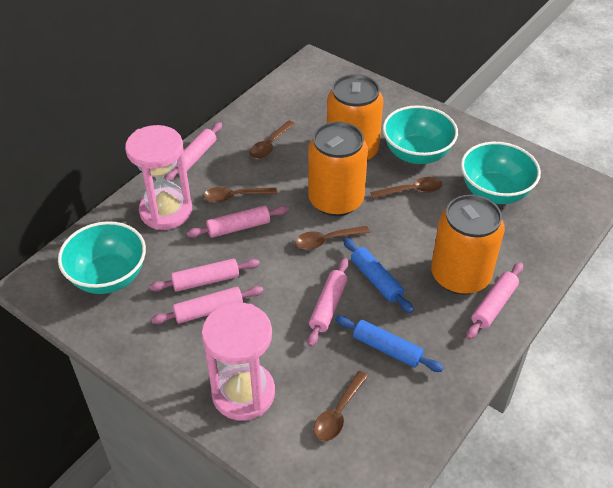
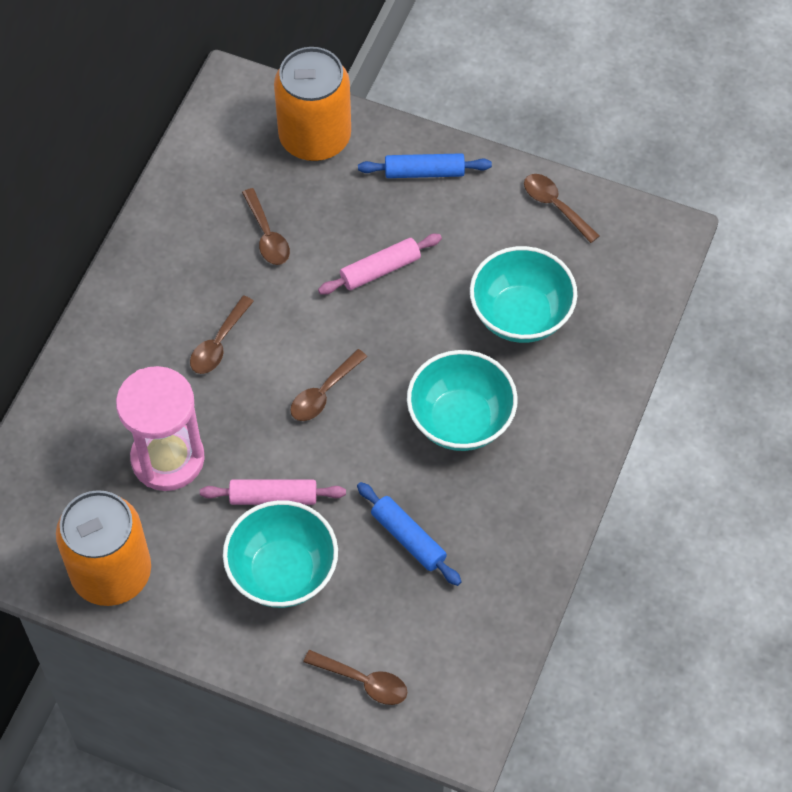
orange can: 3 -> 2
pink hourglass: 2 -> 1
pink rolling pin: 6 -> 2

